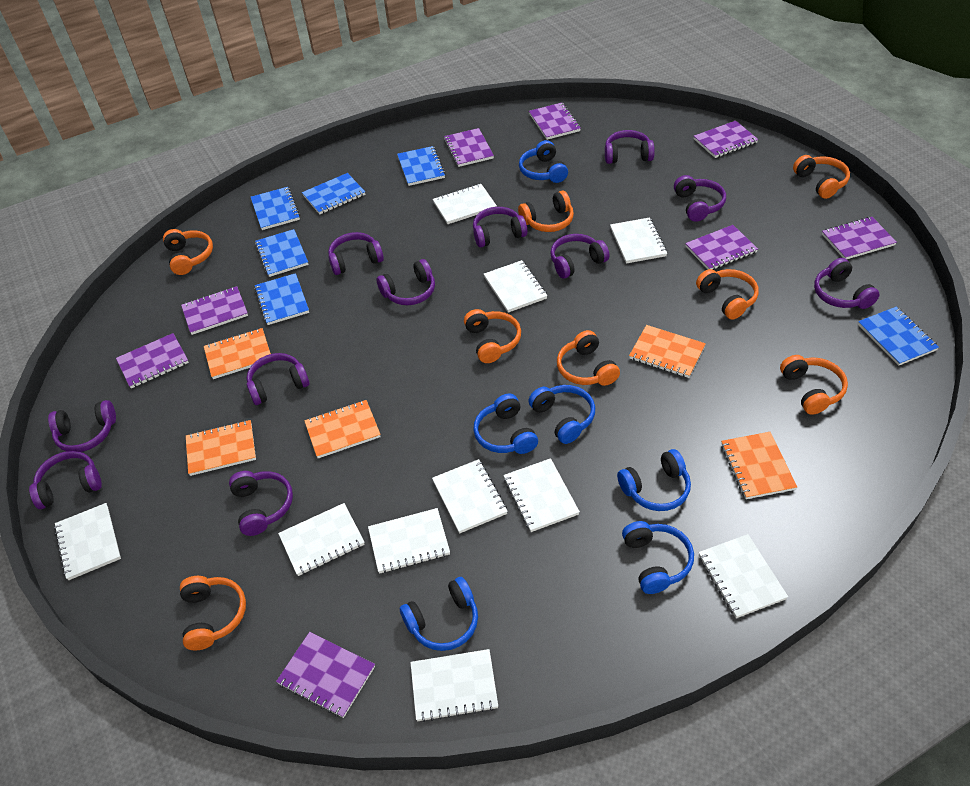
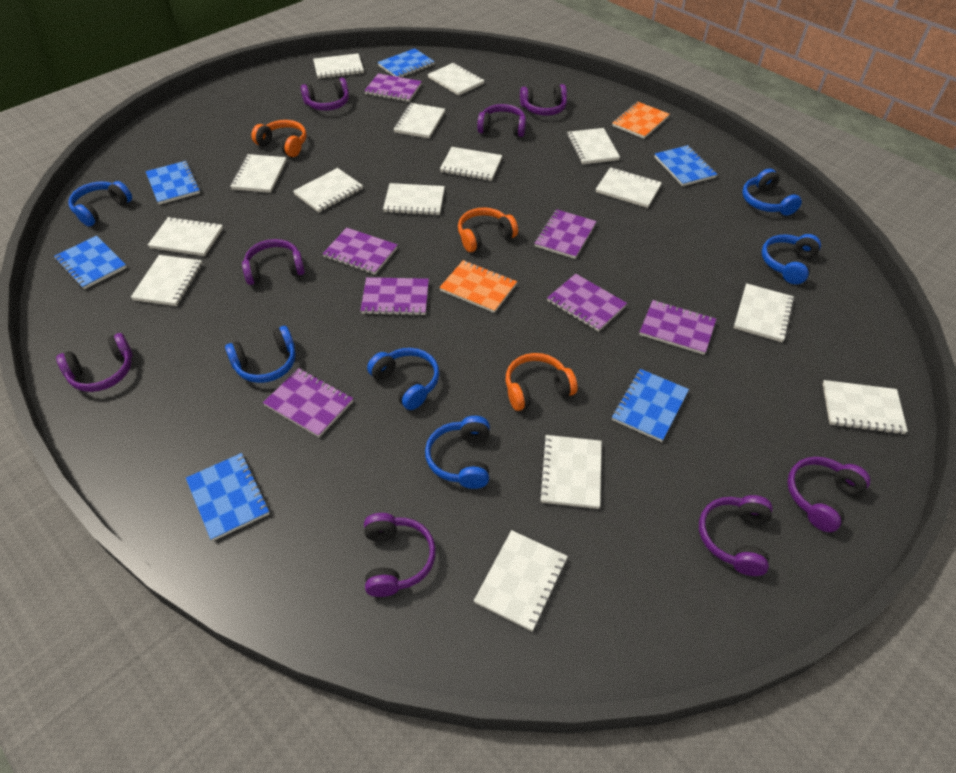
orange headphones: 8 -> 3
orange notebook: 5 -> 2
purple headphones: 11 -> 8
purple notebook: 8 -> 7
white notebook: 10 -> 15

